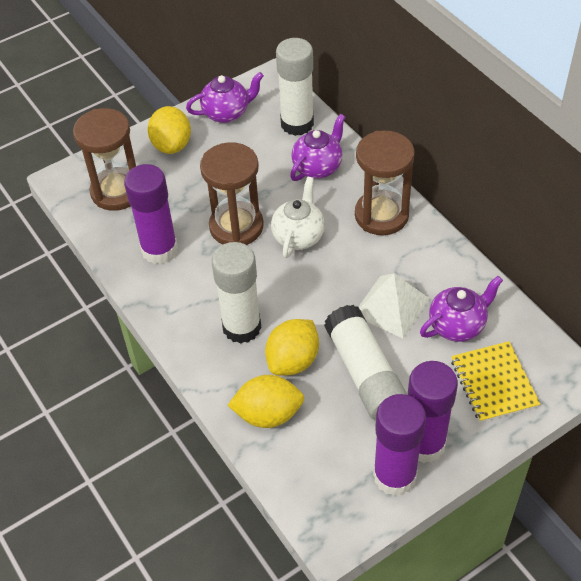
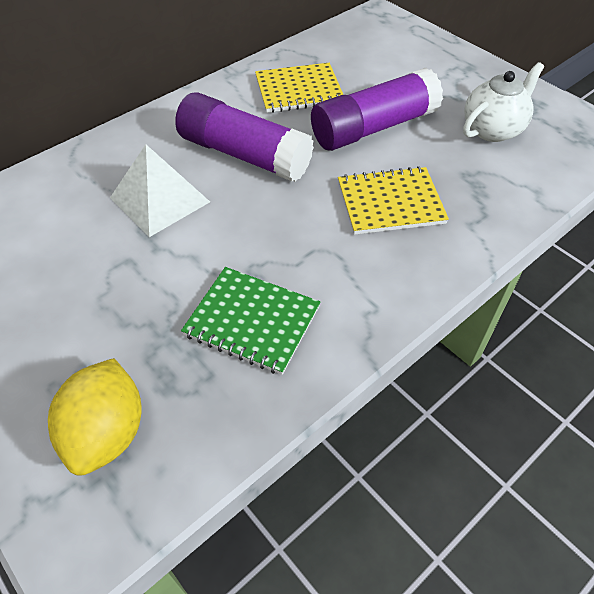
brown hourglass: 3 -> 0
green notebook: 0 -> 1
purple glue stick: 3 -> 2
purple teapot: 3 -> 0
white glue stick: 3 -> 0
yellow lemon: 3 -> 1
yellow notebook: 1 -> 2

